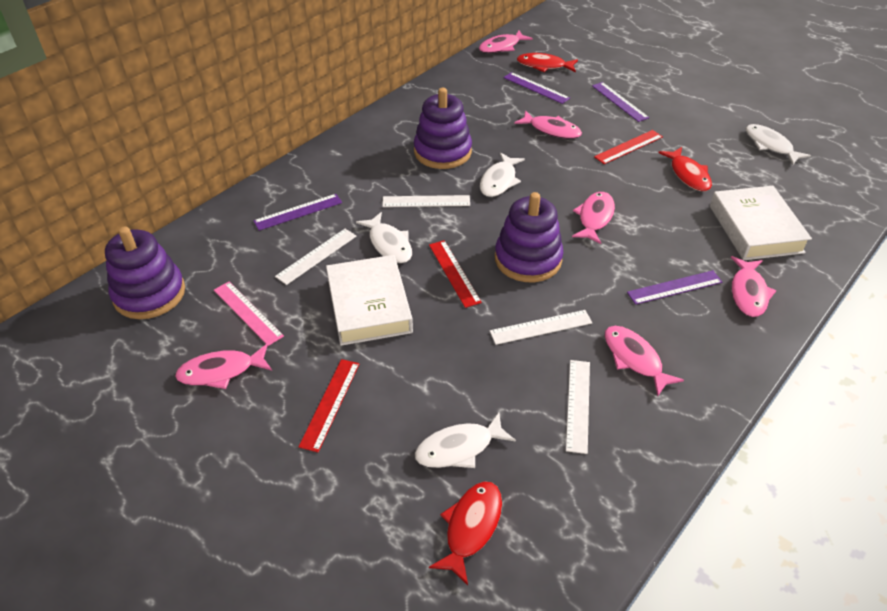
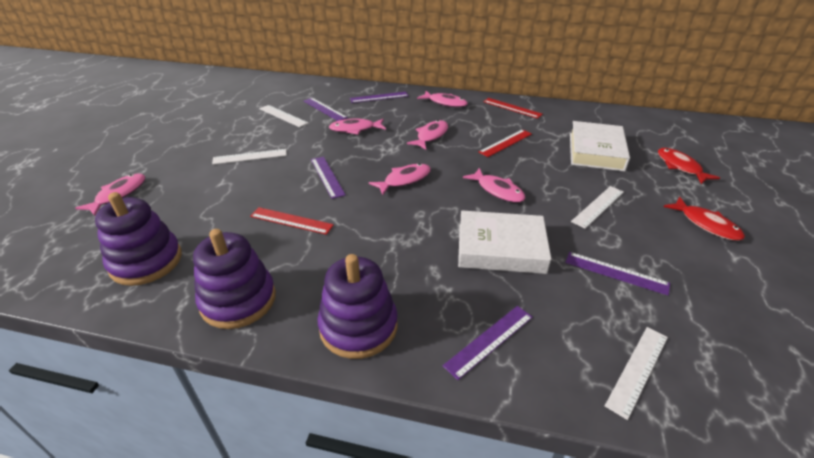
pink ruler: 1 -> 0
purple ruler: 4 -> 5
red fish: 3 -> 2
white fish: 4 -> 0

